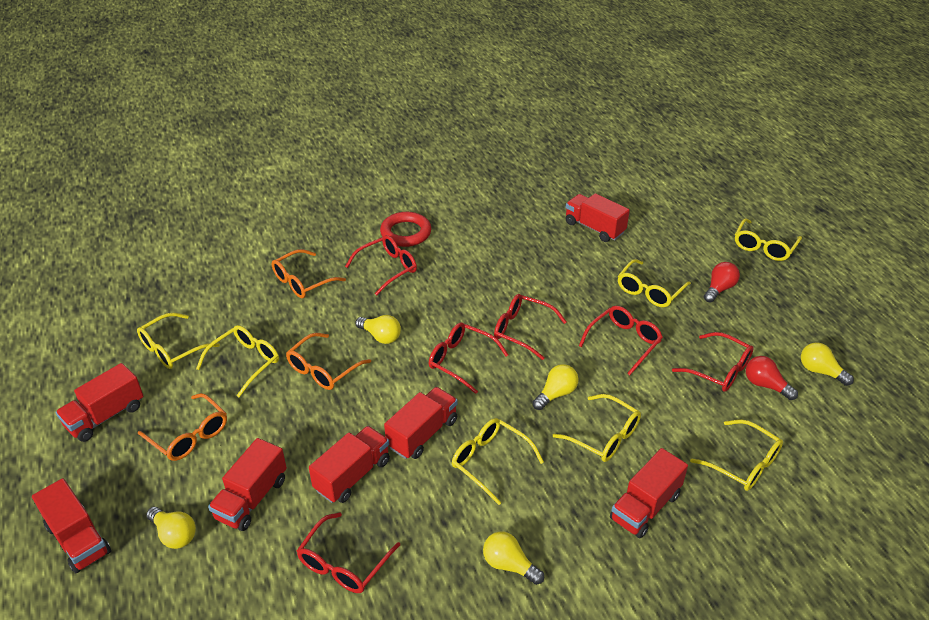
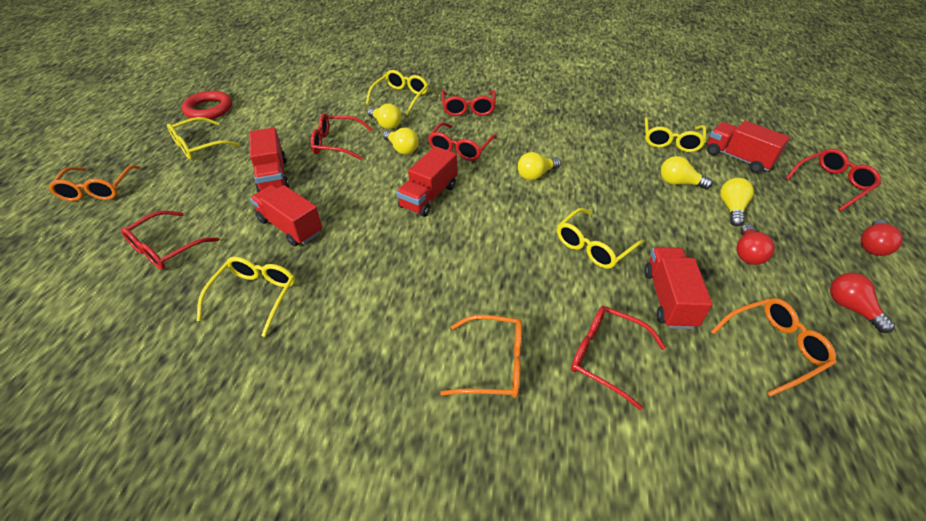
red light bulb: 2 -> 3
red truck: 7 -> 5
yellow glasses: 7 -> 5

